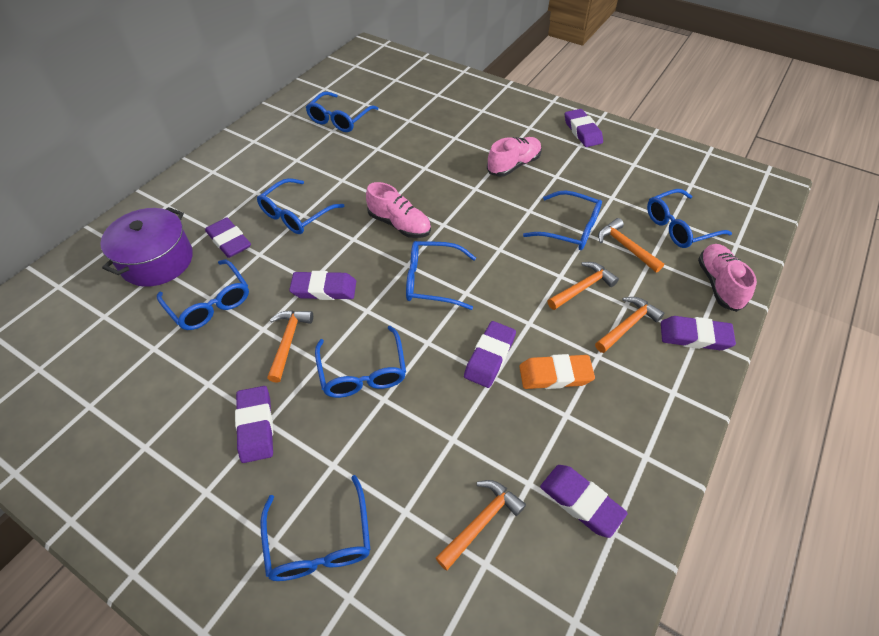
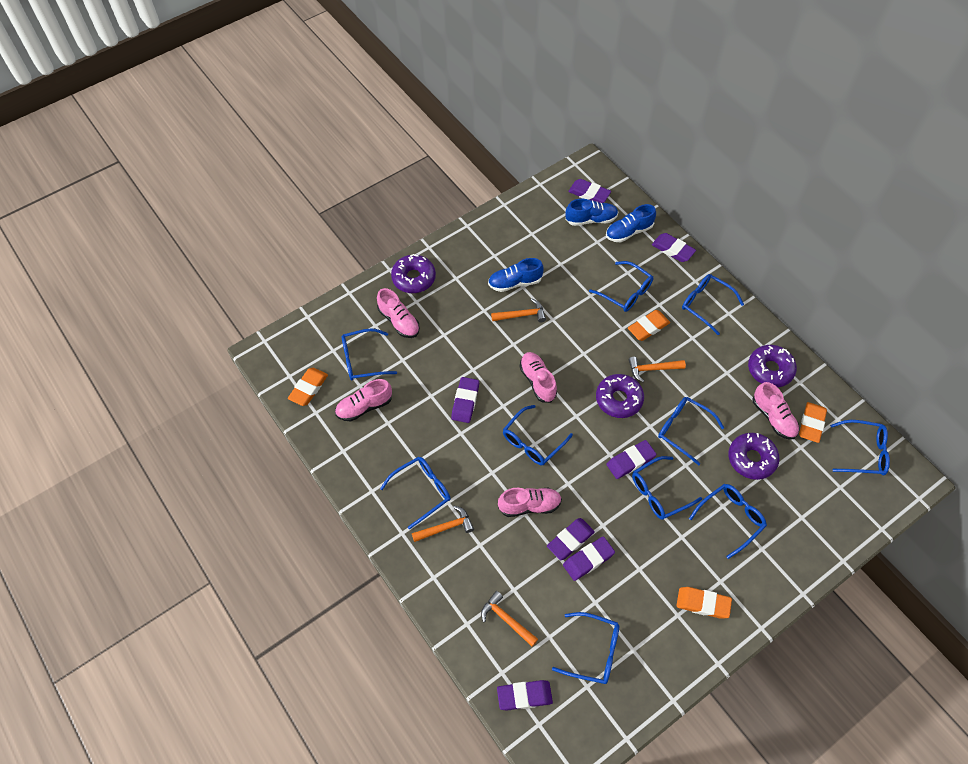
blue glasses: 8 -> 10
blue shoe: 0 -> 3
orange eraser: 1 -> 4
orange hammer: 5 -> 4
pink shoe: 3 -> 5
purple donut: 0 -> 4
purple pot: 1 -> 0

